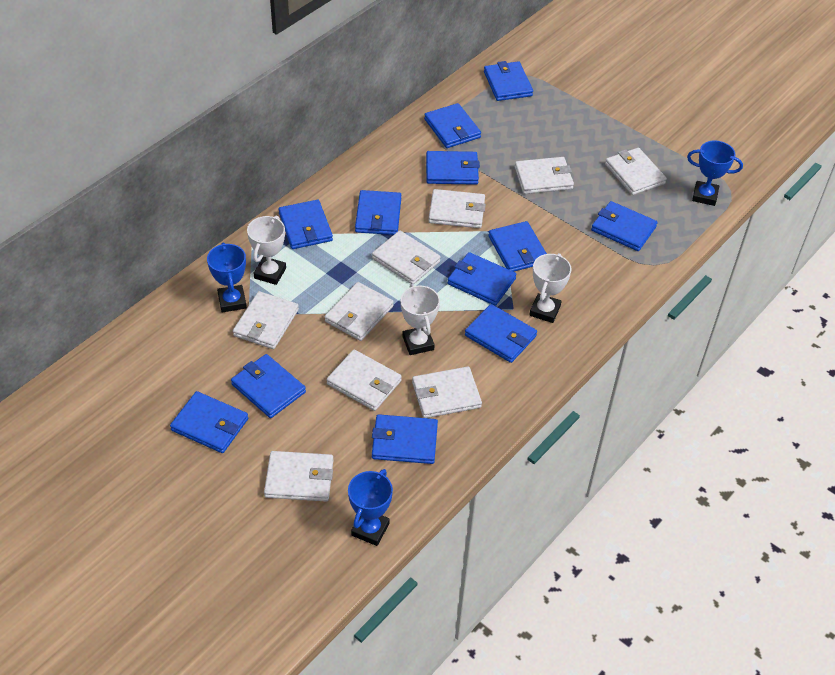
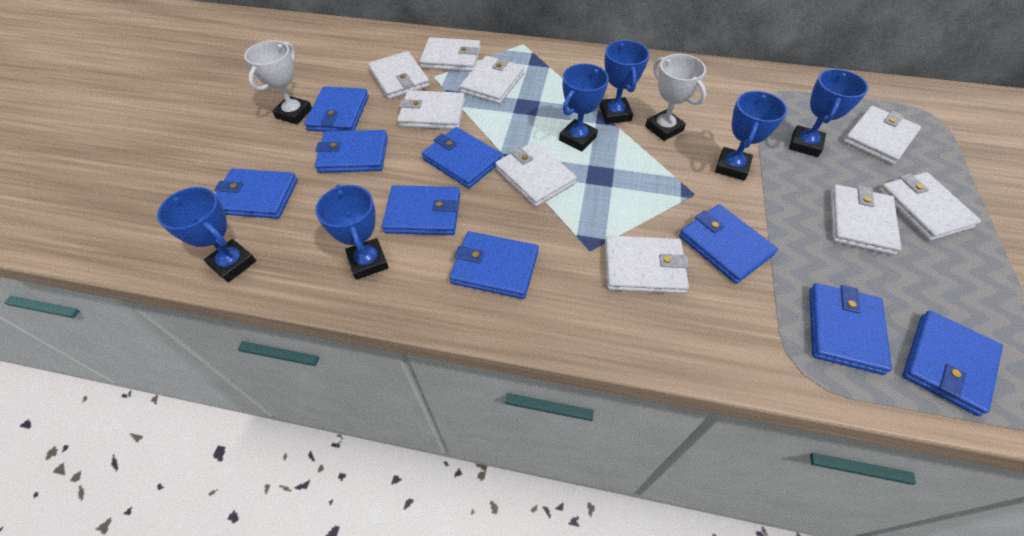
blue trophy: 3 -> 6
blue wallet: 12 -> 9
white trophy: 3 -> 2

